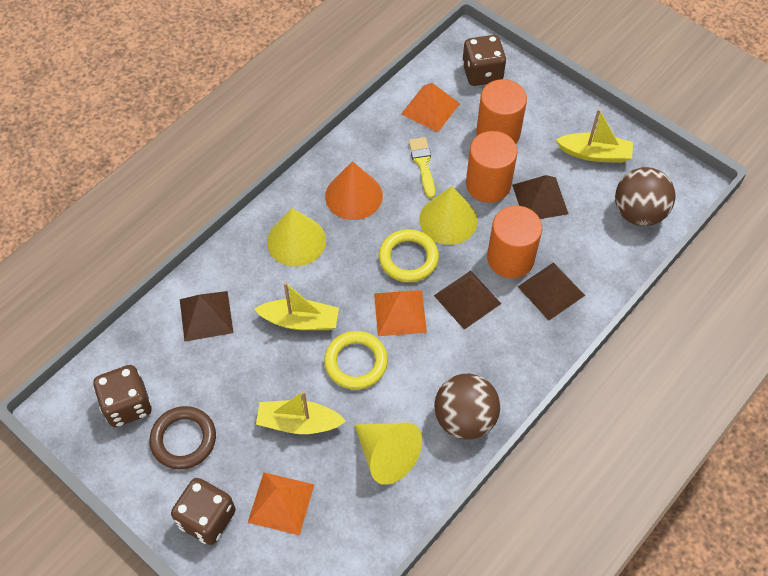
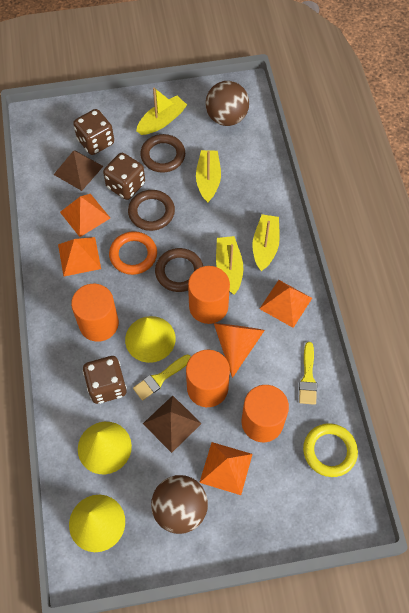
brown pyramid: 4 -> 2
brown ring: 1 -> 3
orange cylinder: 3 -> 4
orange pyramid: 3 -> 4
orange ring: 0 -> 1
yellow boat: 3 -> 4
yellow brush: 1 -> 2
yellow ring: 2 -> 1

